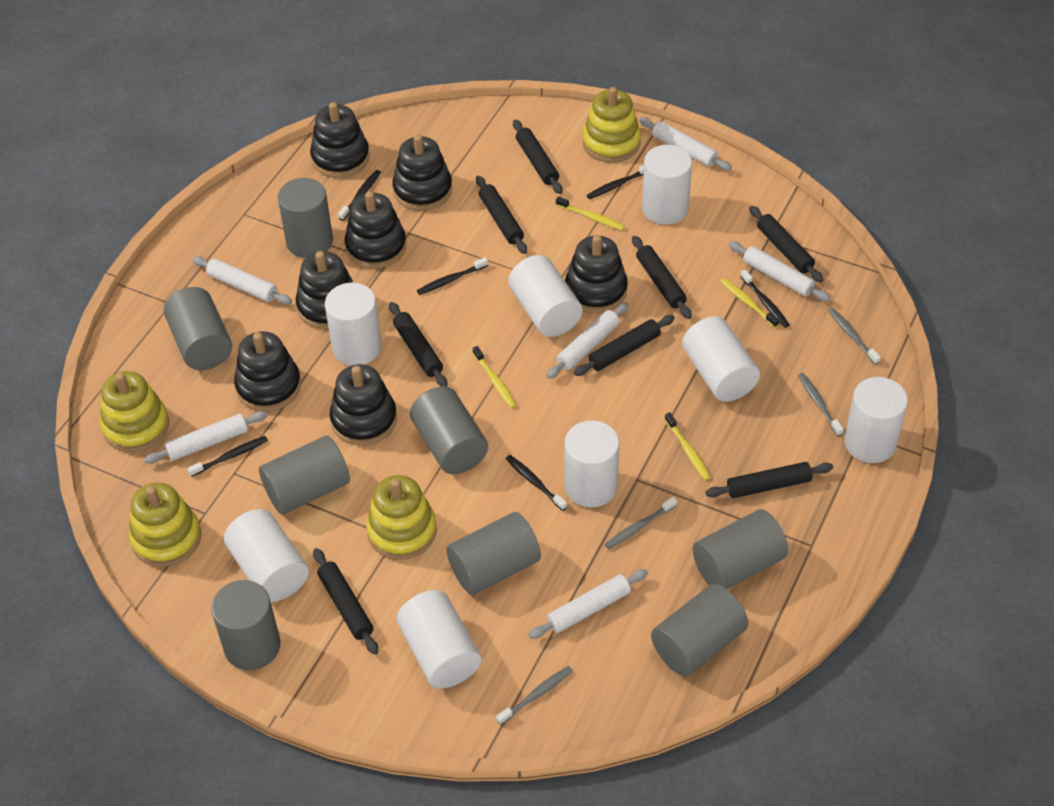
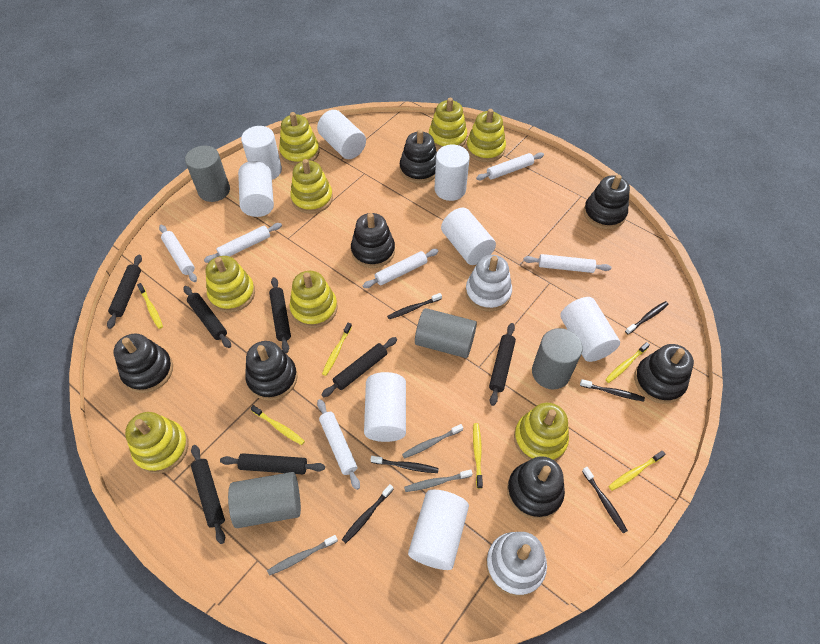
black rolling pin: 8 -> 7
grey cylinder: 8 -> 4
grey toothbrush: 4 -> 3
white stacking toy: 0 -> 2
yellow stacking toy: 4 -> 8
yellow toothbrush: 4 -> 6

